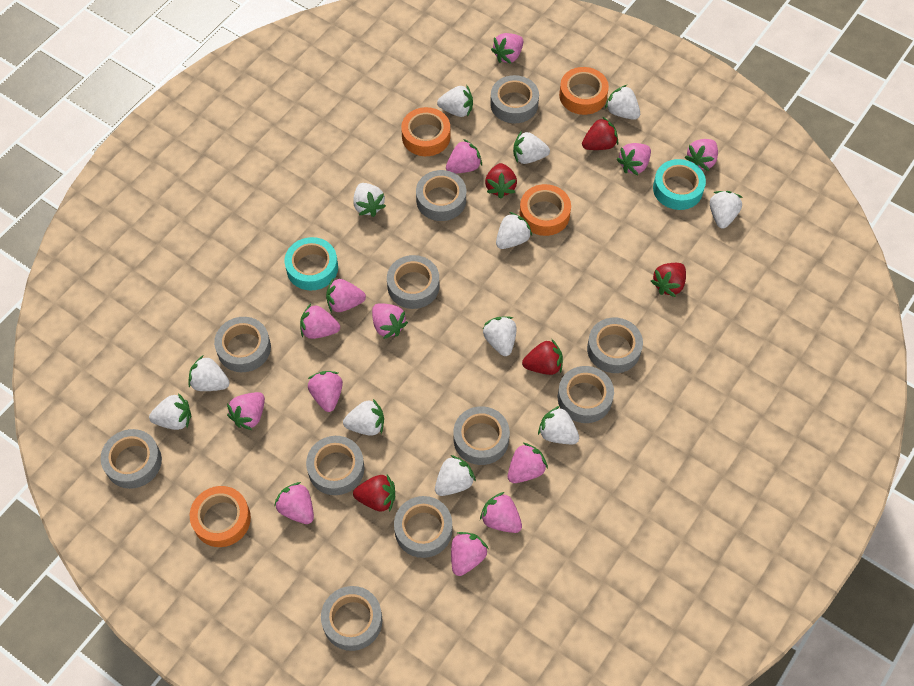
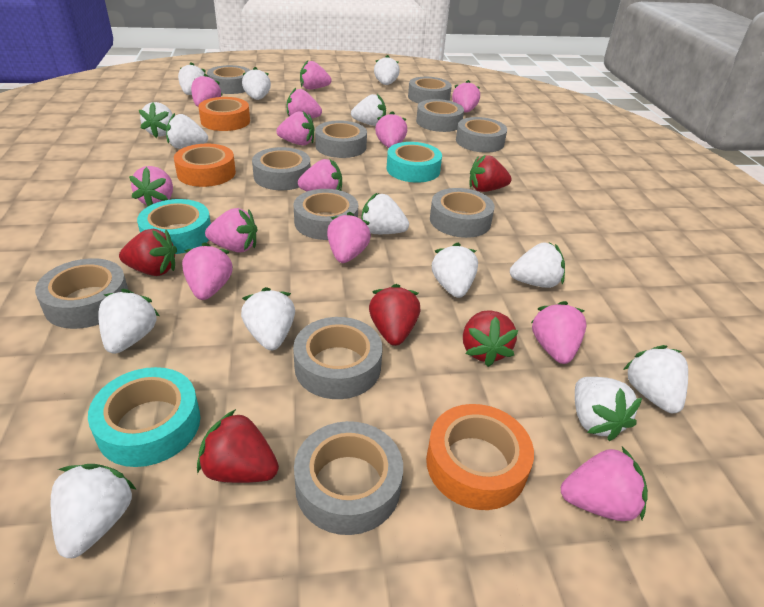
orange tape: 4 -> 3
turquoise tape: 2 -> 3
white strawberry: 12 -> 14

